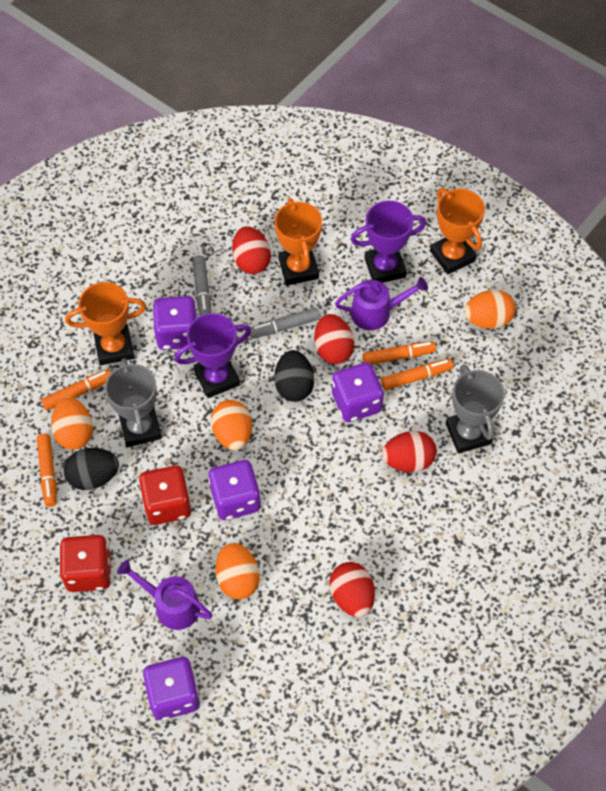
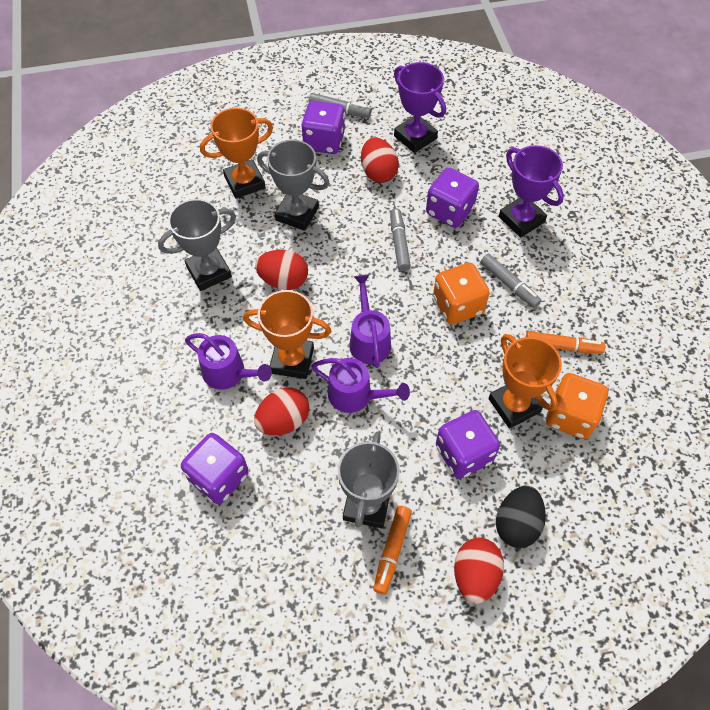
black egg: 2 -> 1
grey marker: 2 -> 3
grey trophy: 2 -> 3
orange dice: 0 -> 2
orange egg: 4 -> 0
orange marker: 4 -> 2
purple watering can: 2 -> 3
red dice: 2 -> 0

